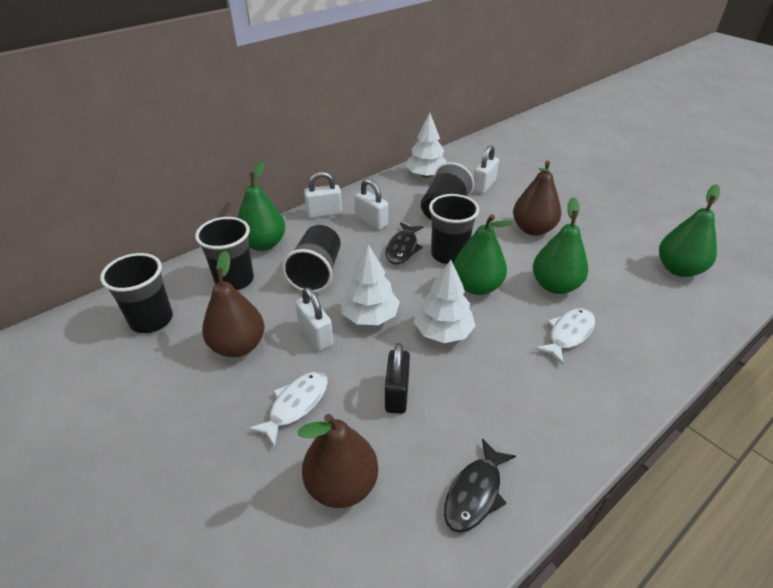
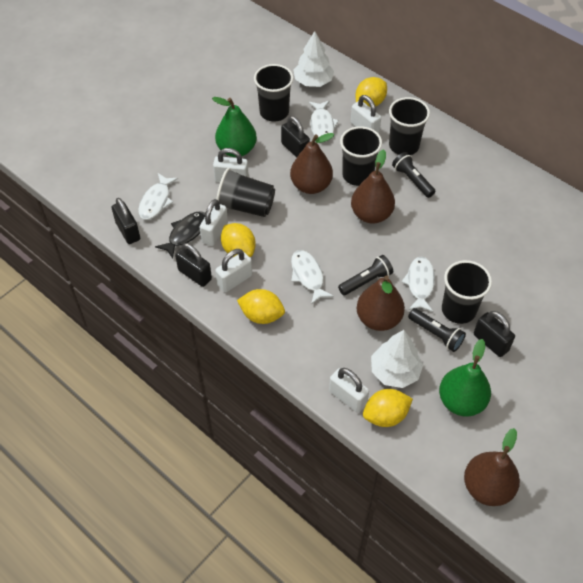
black fish: 2 -> 1
black flashlight: 0 -> 3
black padlock: 1 -> 4
brown pear: 3 -> 4
green pear: 4 -> 2
white fish: 2 -> 4
white padlock: 4 -> 5
white tree: 3 -> 2
yellow lemon: 0 -> 4

